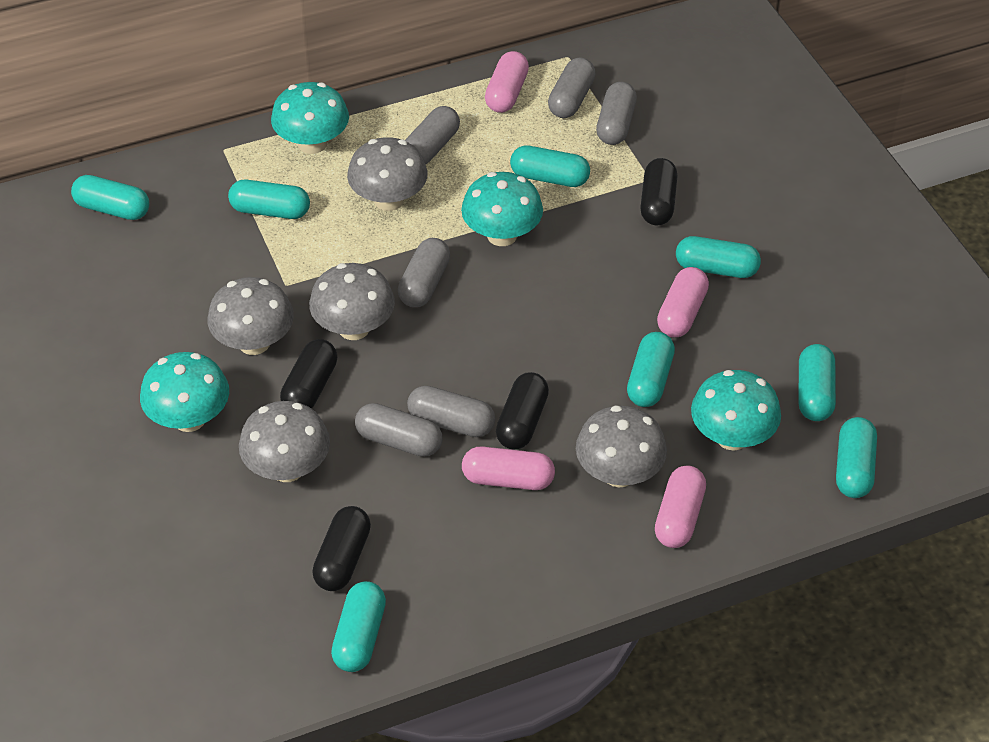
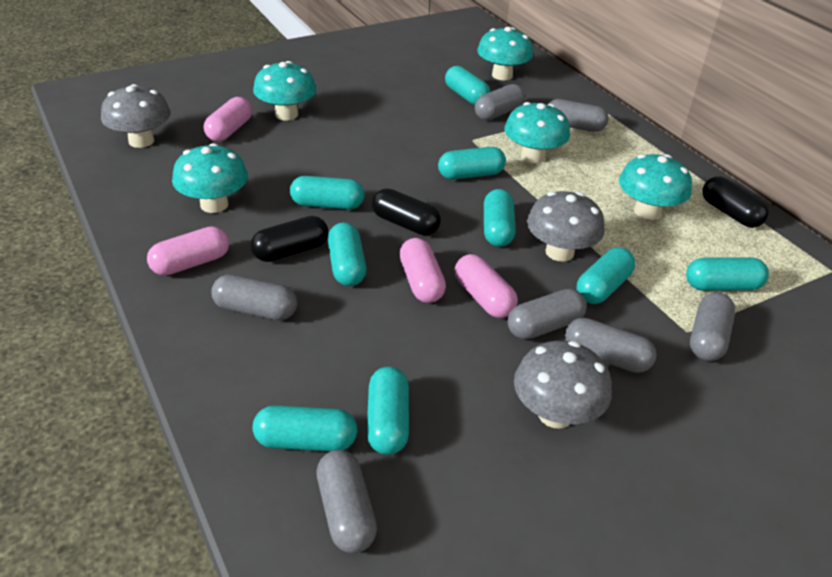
black capsule: 4 -> 3
grey capsule: 6 -> 7
grey mushroom: 5 -> 3
turquoise capsule: 8 -> 9
turquoise mushroom: 4 -> 5

